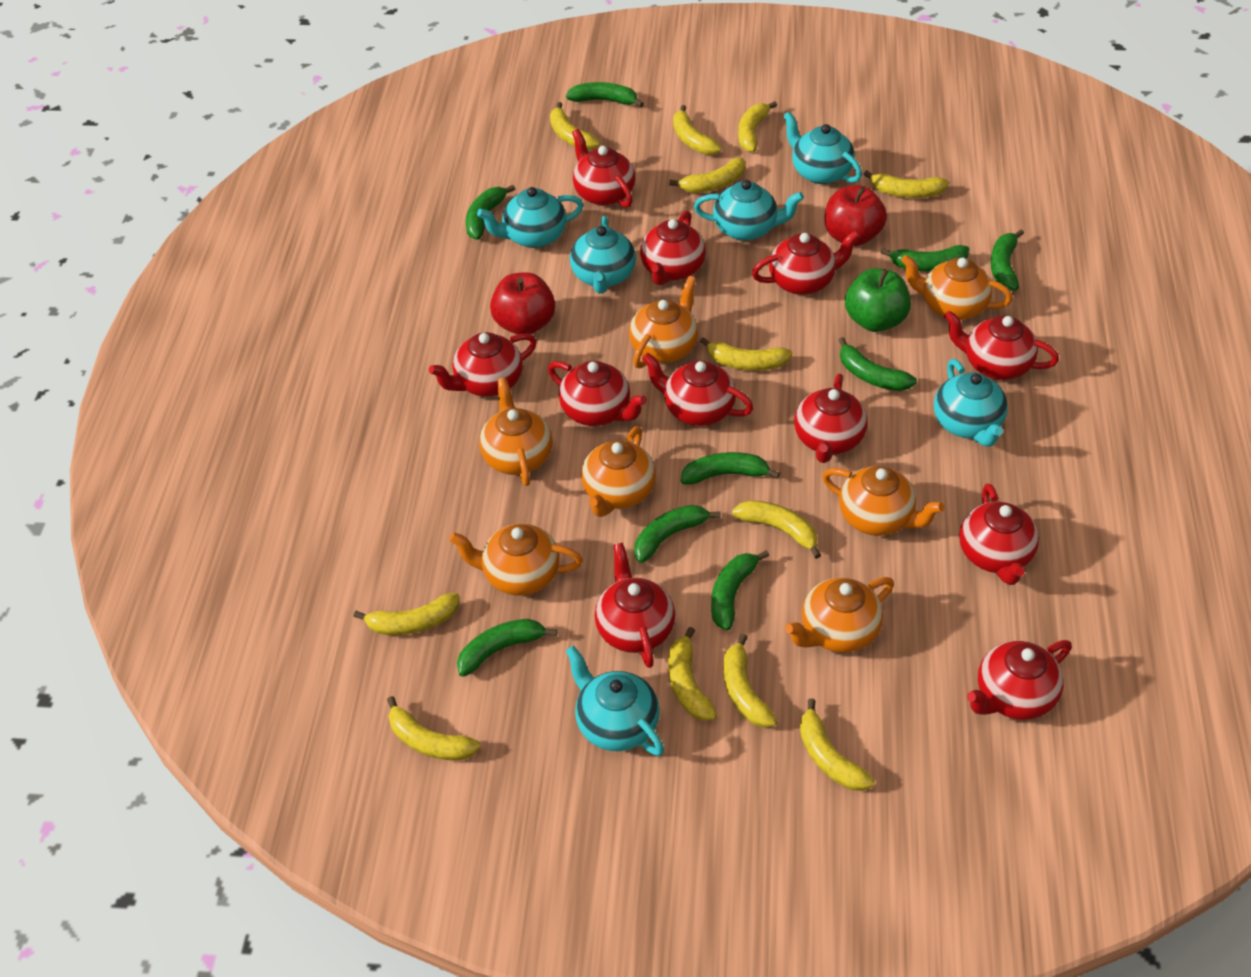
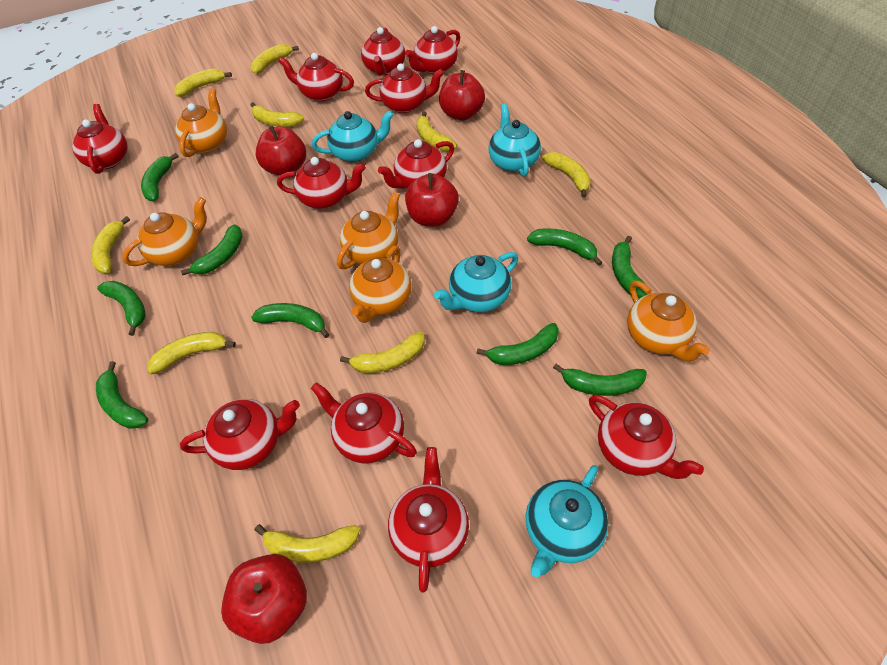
green apple: 1 -> 0
orange teapot: 7 -> 5
red apple: 2 -> 4
turquoise teapot: 6 -> 4
yellow banana: 12 -> 9

